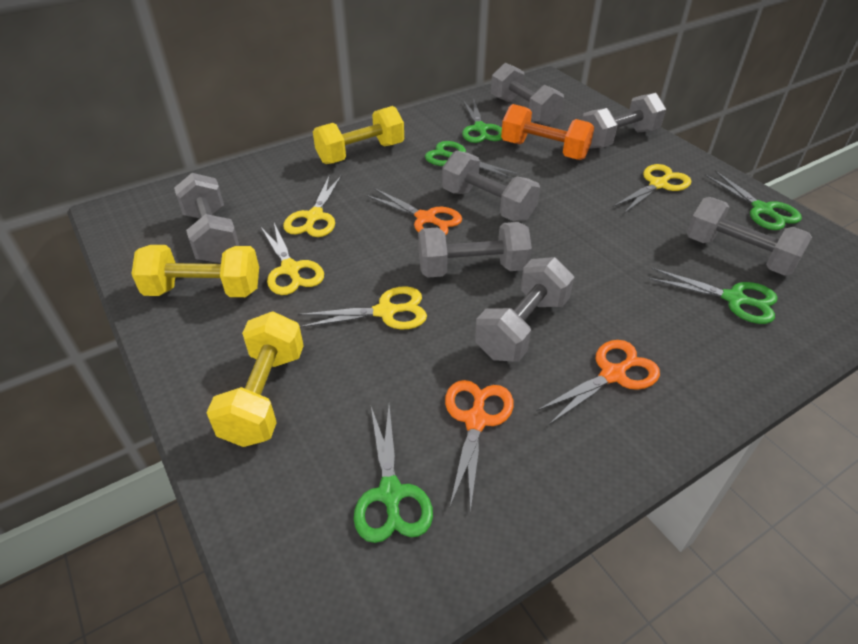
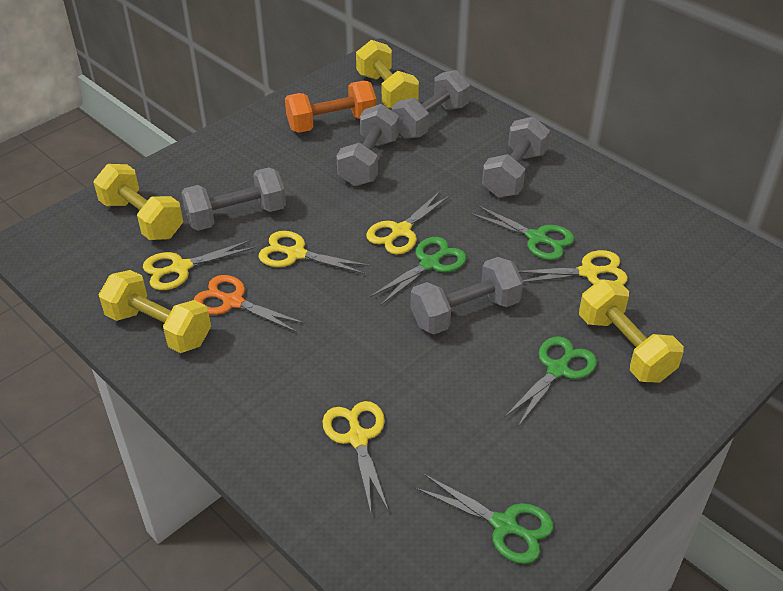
green scissors: 5 -> 4
grey dumbbell: 7 -> 5
orange scissors: 3 -> 1
yellow dumbbell: 3 -> 4
yellow scissors: 4 -> 5

